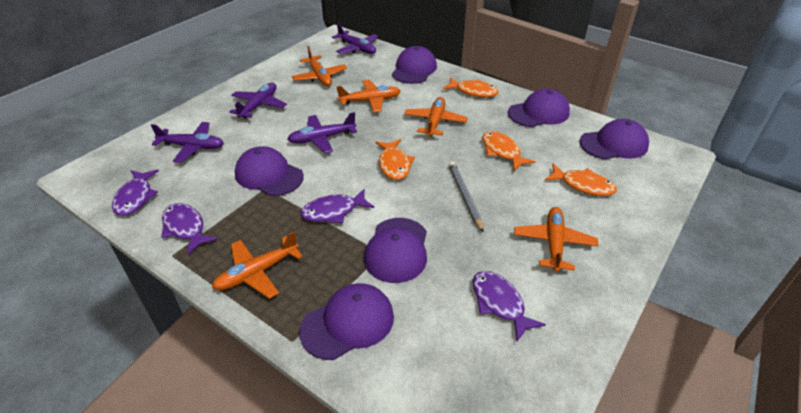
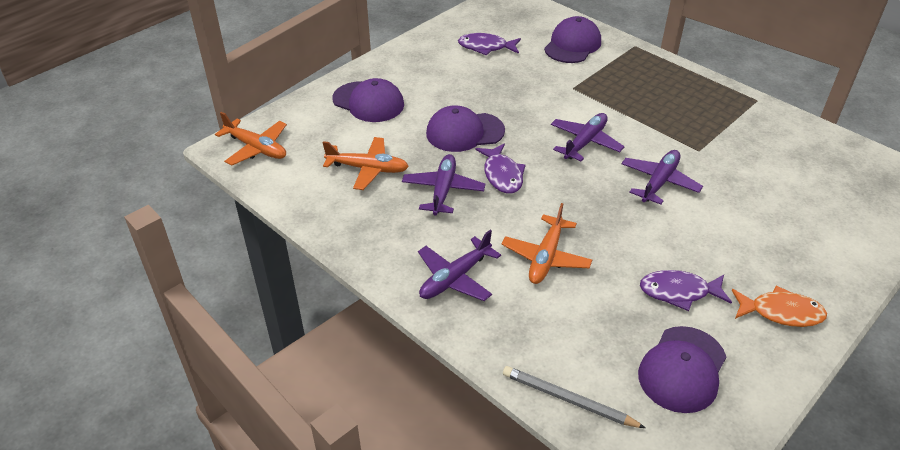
orange fish: 4 -> 1
orange plane: 5 -> 3
purple cap: 6 -> 4
purple fish: 4 -> 3

